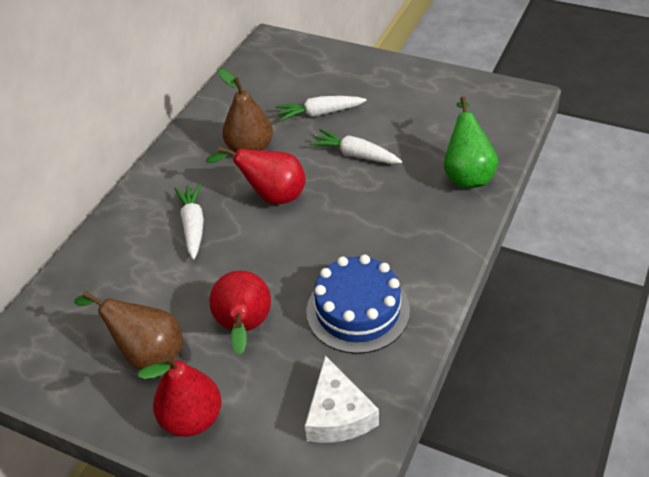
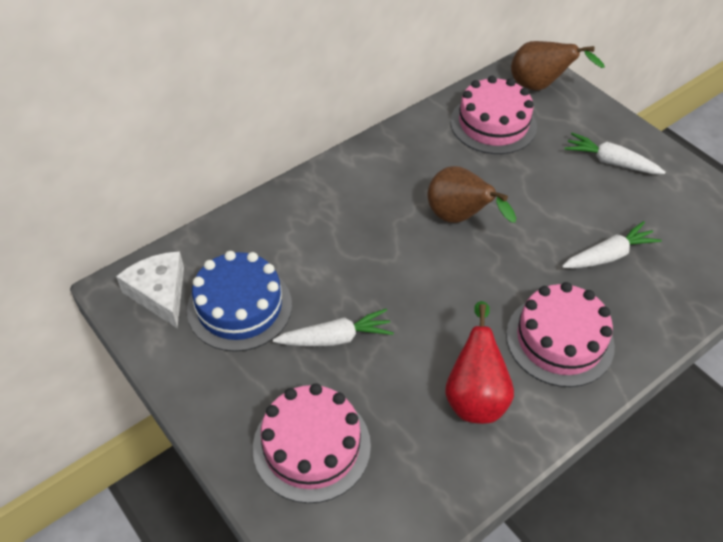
green pear: 1 -> 0
pink cake: 0 -> 3
red pear: 3 -> 1

